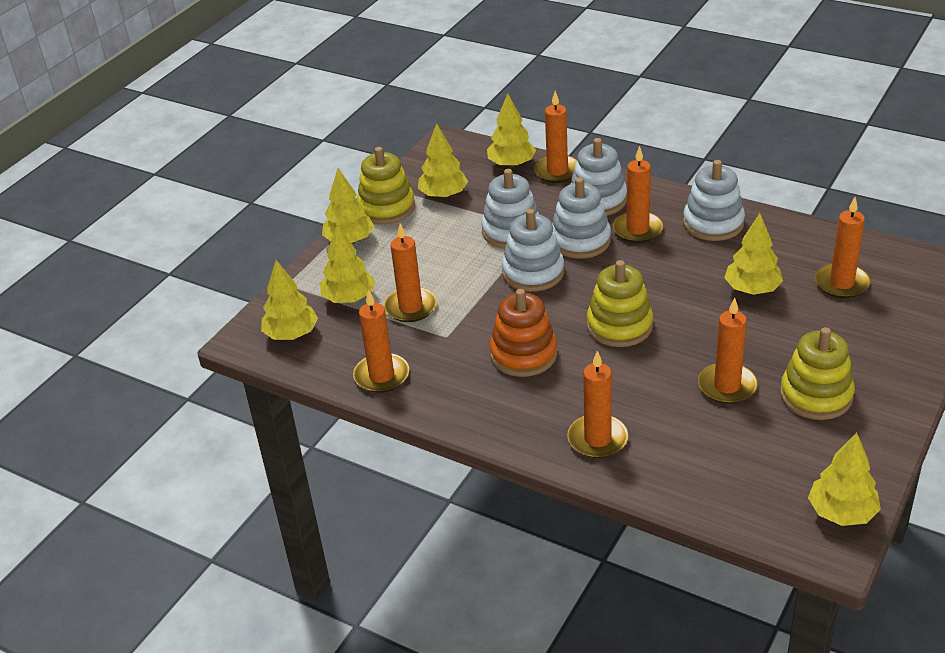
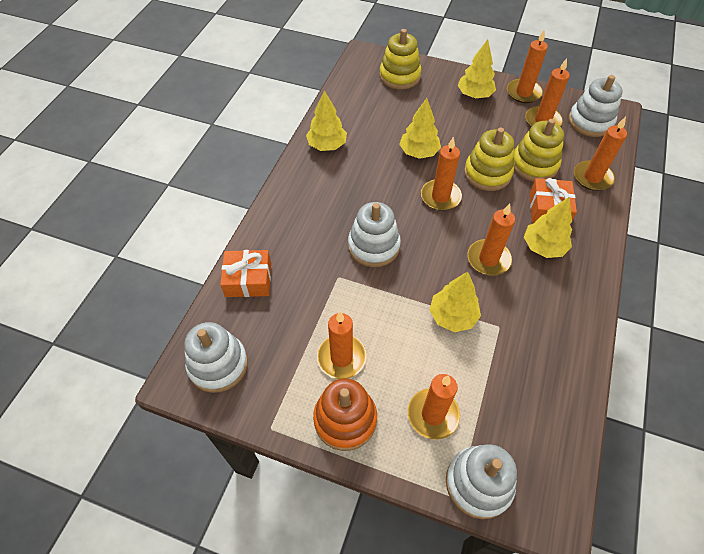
orange gift: 0 -> 2
white stacking toy: 5 -> 4
yellow tree: 7 -> 5

